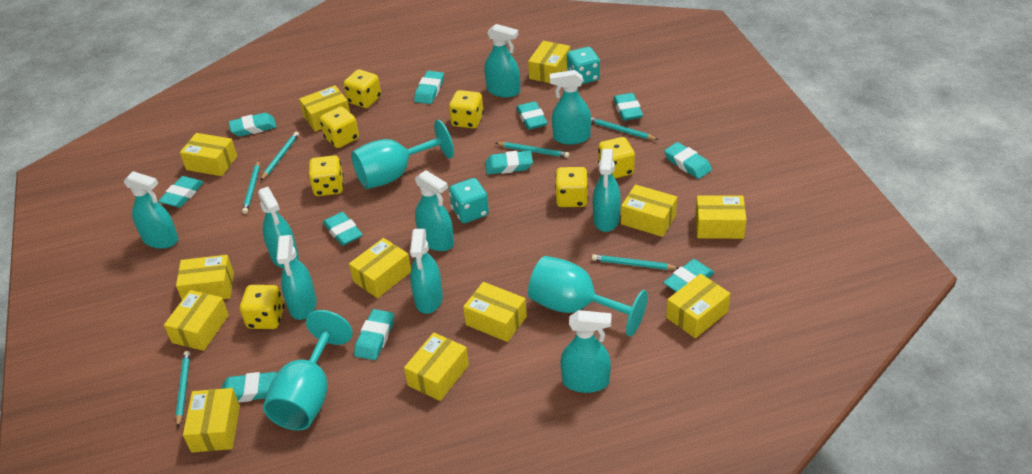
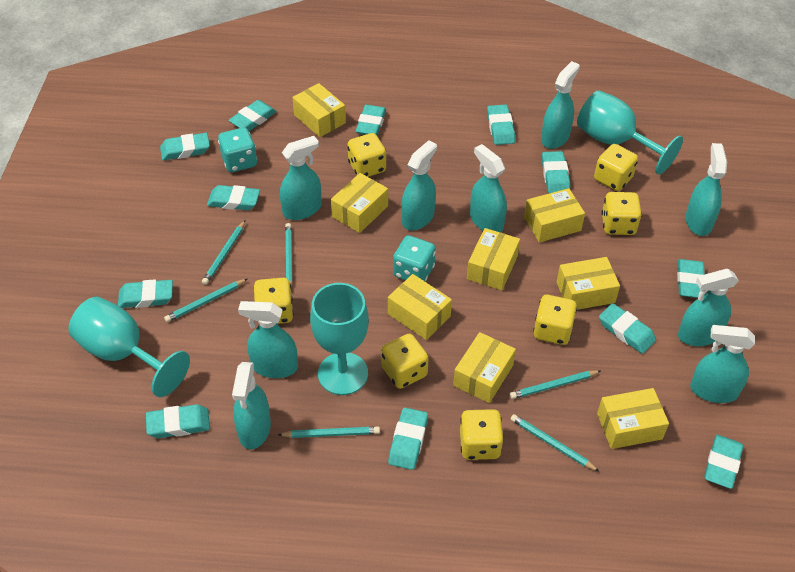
turquoise eraser: 11 -> 12
yellow box: 12 -> 8

